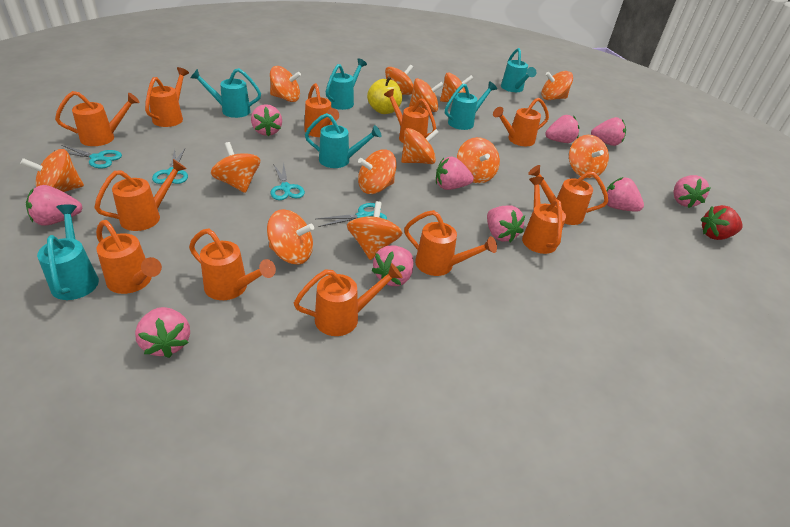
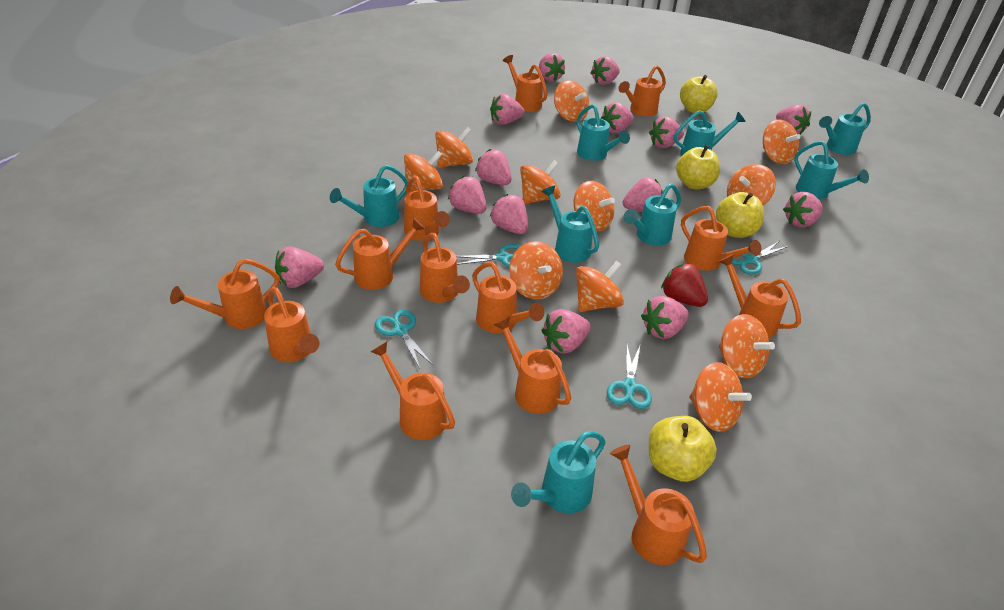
orange spinning top: 13 -> 11
orange watering can: 12 -> 13
pink strawberry: 10 -> 14
turquoise watering can: 6 -> 8
yellow apple: 1 -> 4

